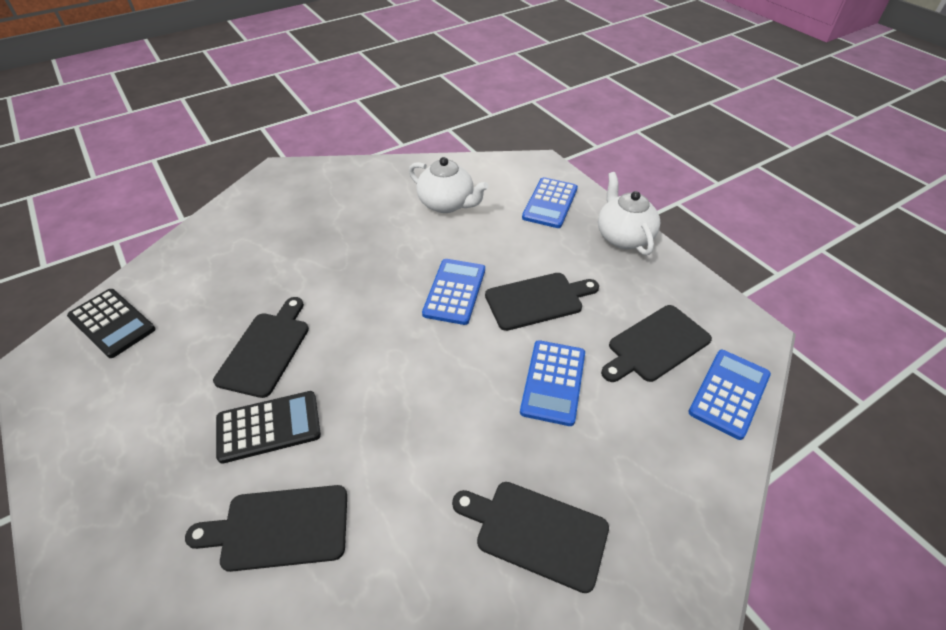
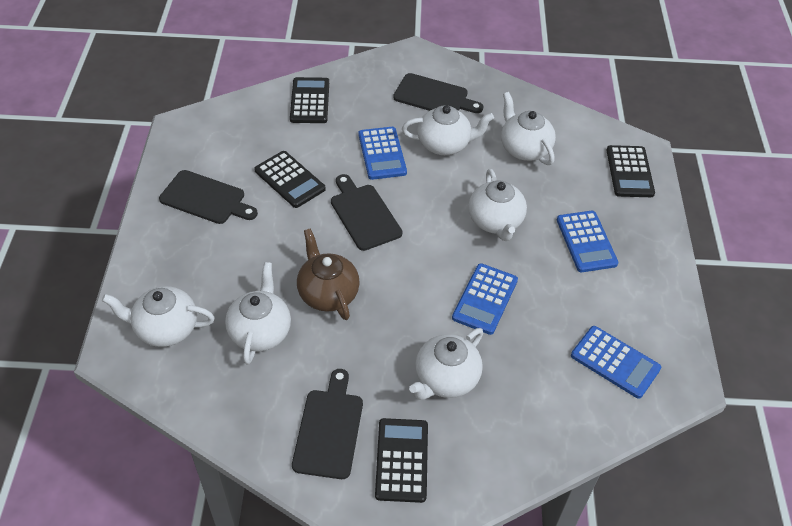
black calculator: 2 -> 4
black cutting board: 5 -> 4
brown teapot: 0 -> 1
white teapot: 2 -> 6

